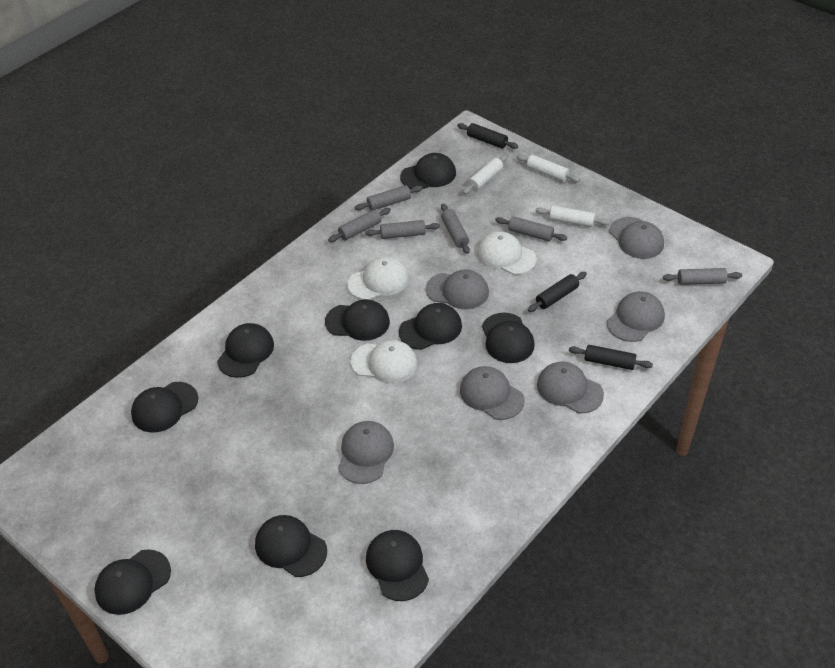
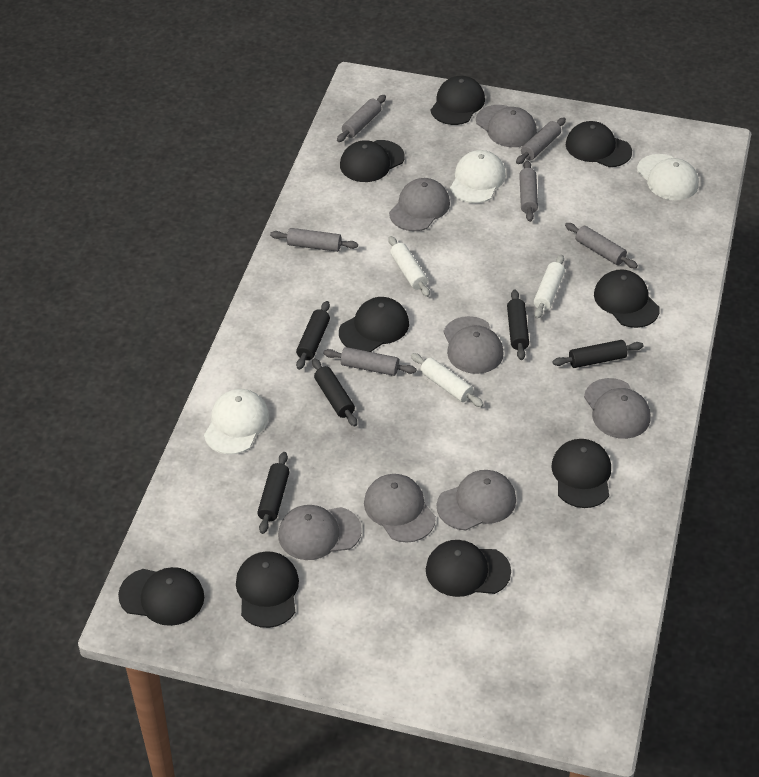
black rolling pin: 3 -> 5
grey cap: 6 -> 7

